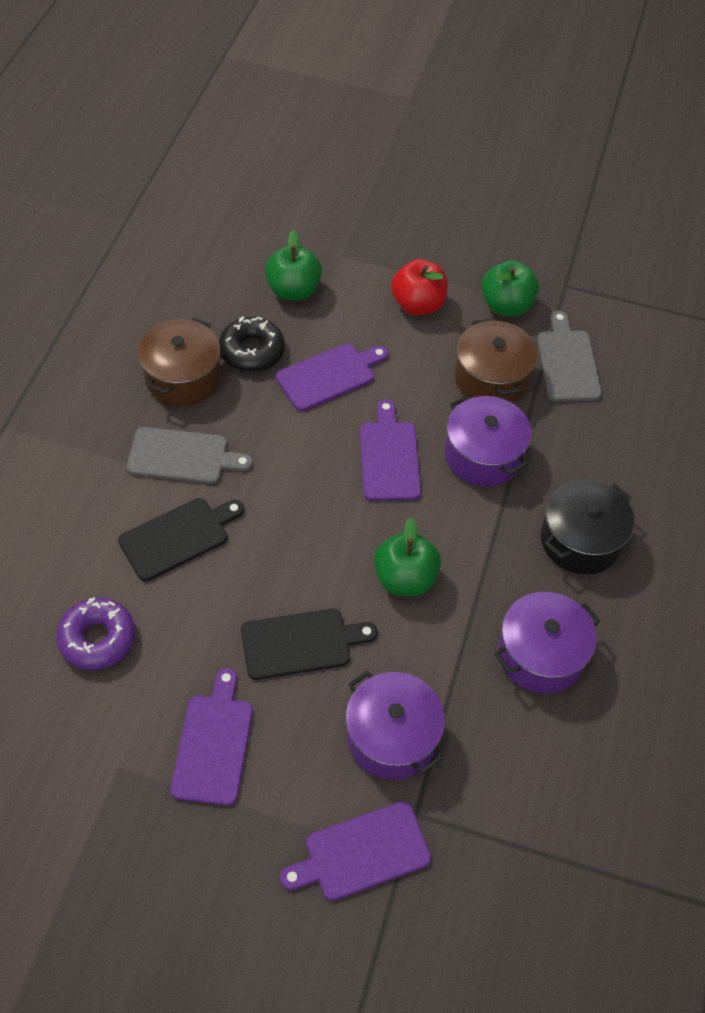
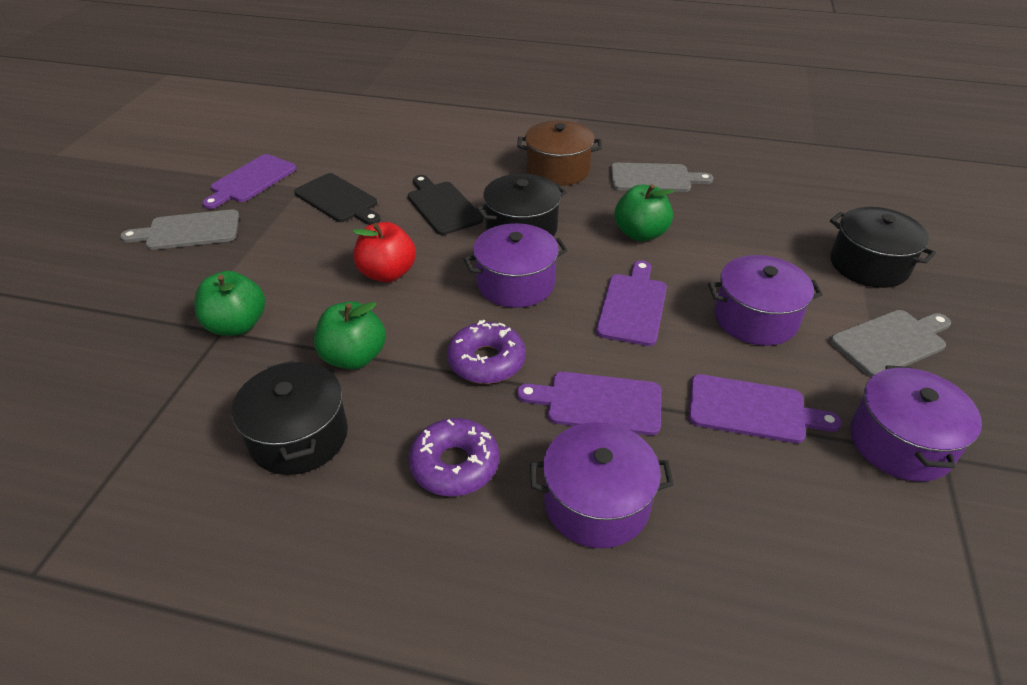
black donut: 1 -> 0
black pot: 1 -> 3
brown pot: 2 -> 1
grey cutting board: 2 -> 3
purple donut: 1 -> 2
purple pot: 3 -> 4

